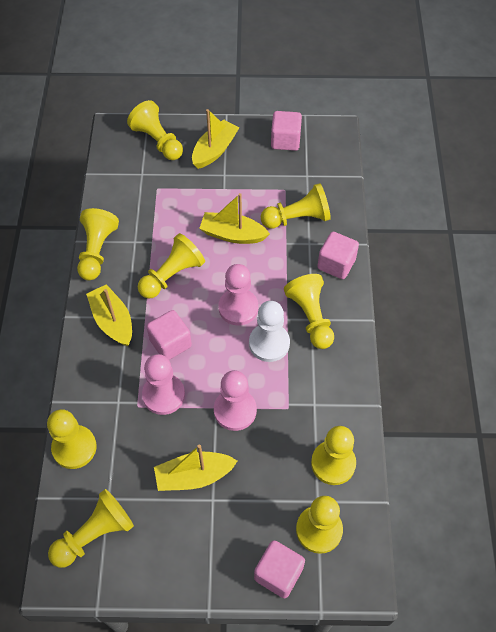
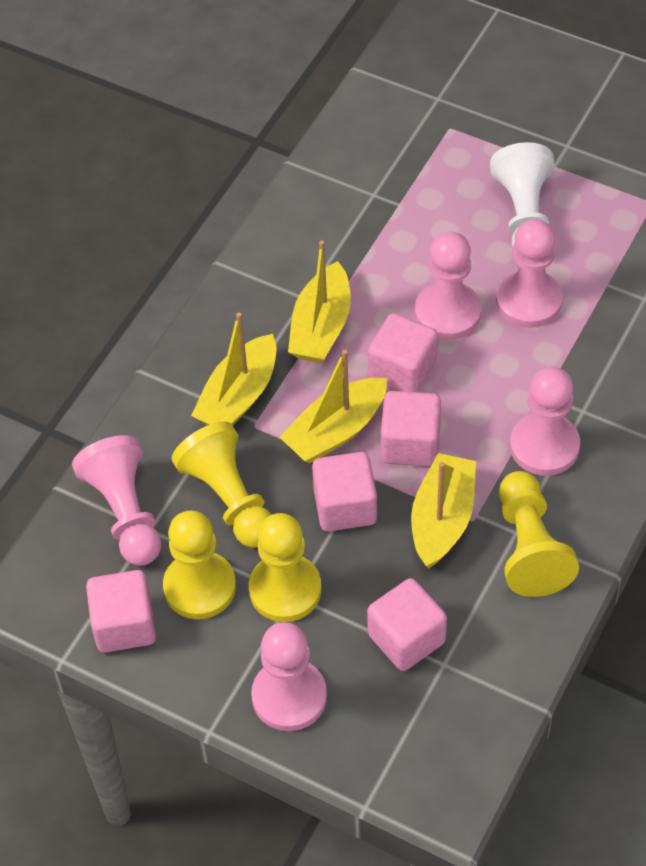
pink cube: 4 -> 5
pink pawn: 3 -> 5
yellow pawn: 9 -> 4

